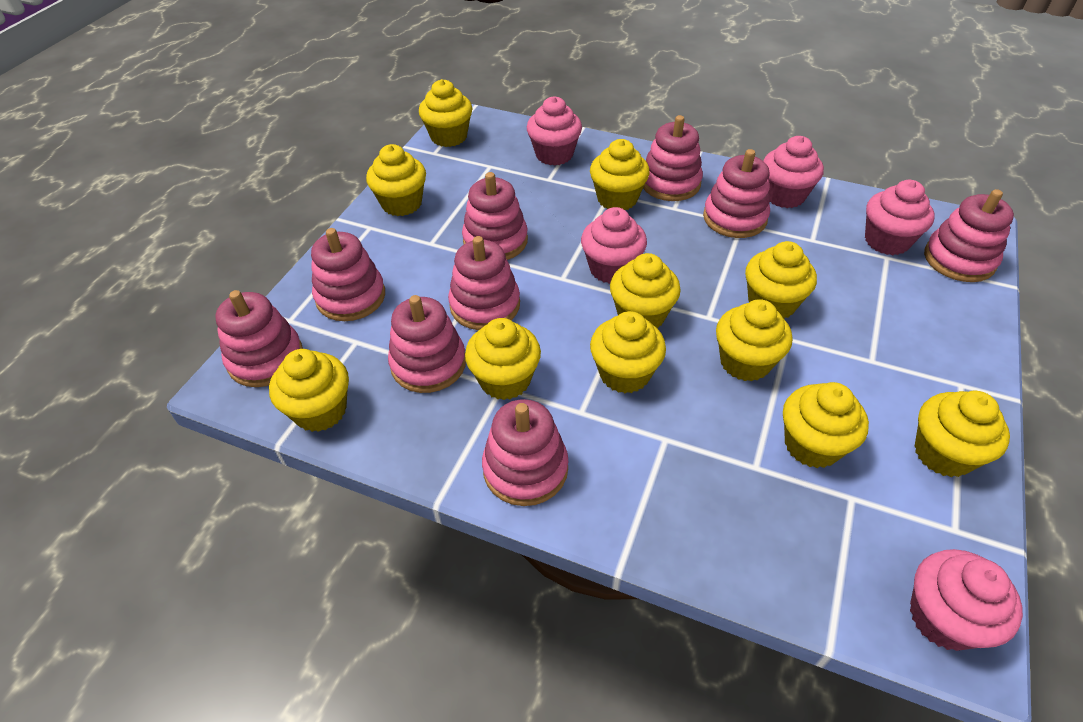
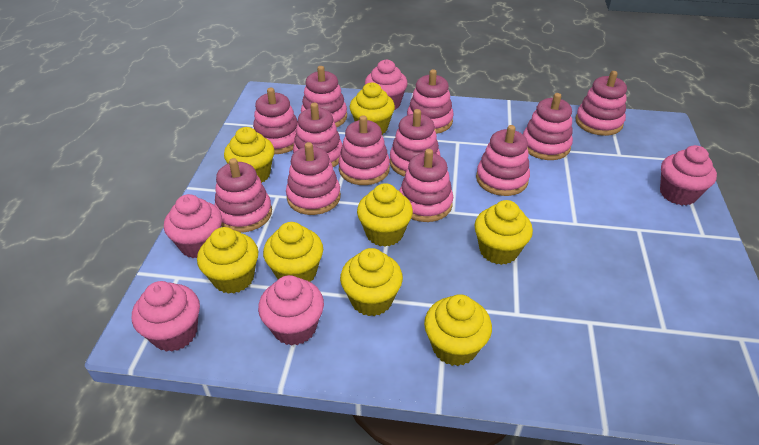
pink stacking toy: 9 -> 12
yellow cupcake: 11 -> 8

